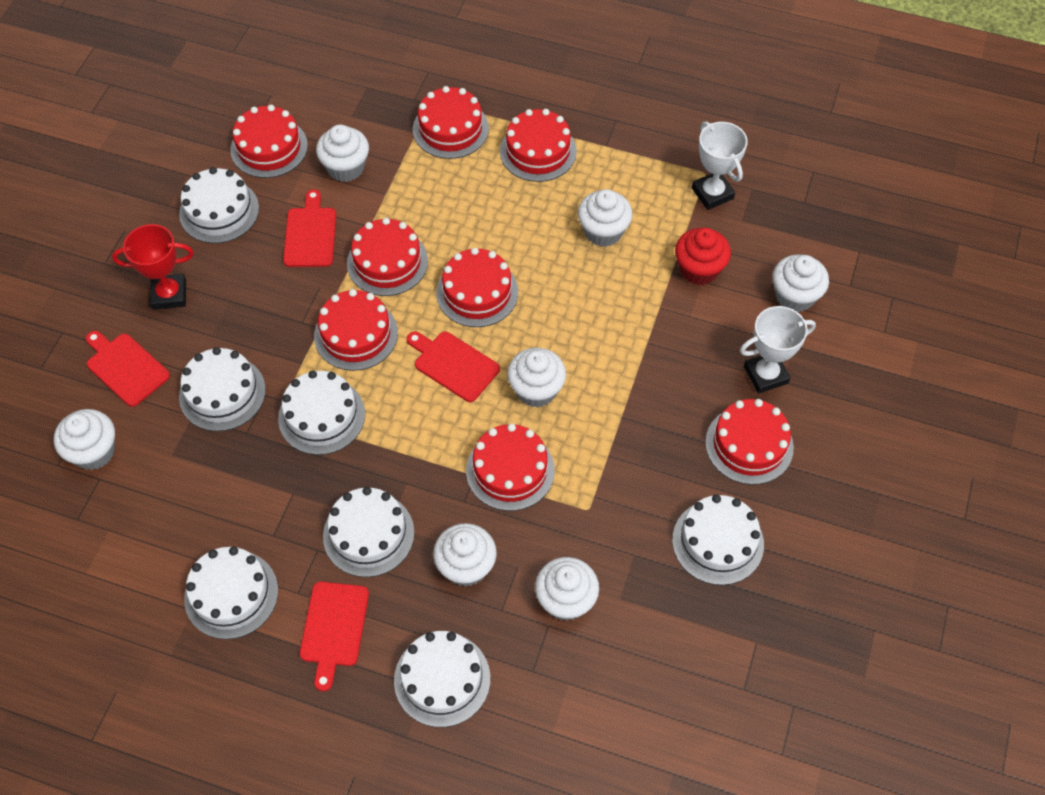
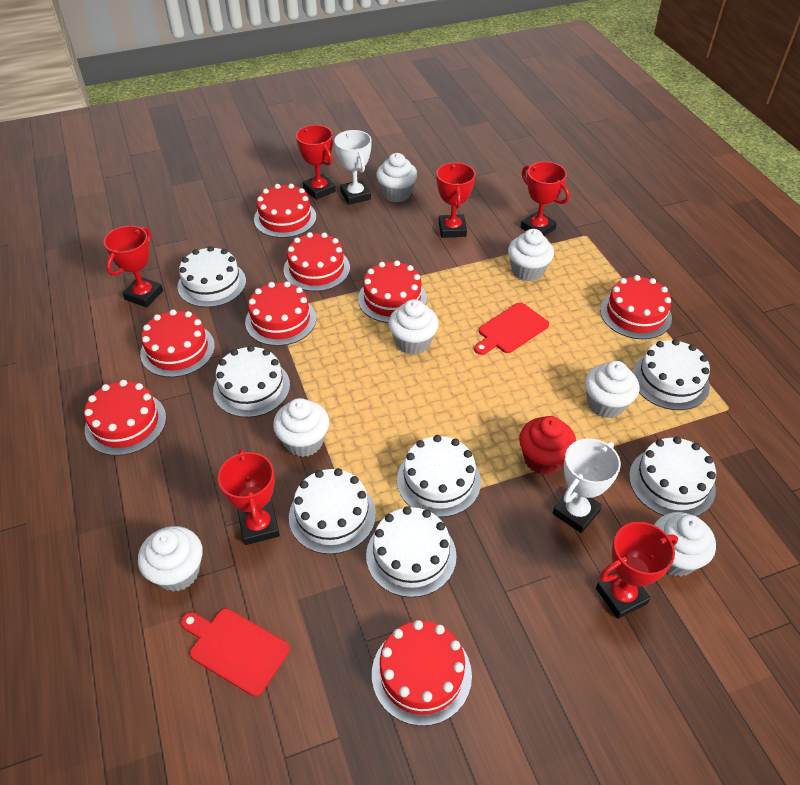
red cutting board: 4 -> 2
red trophy: 1 -> 6

